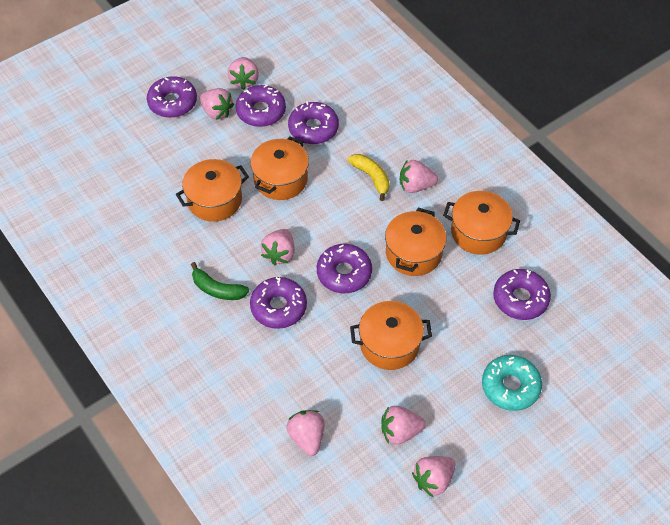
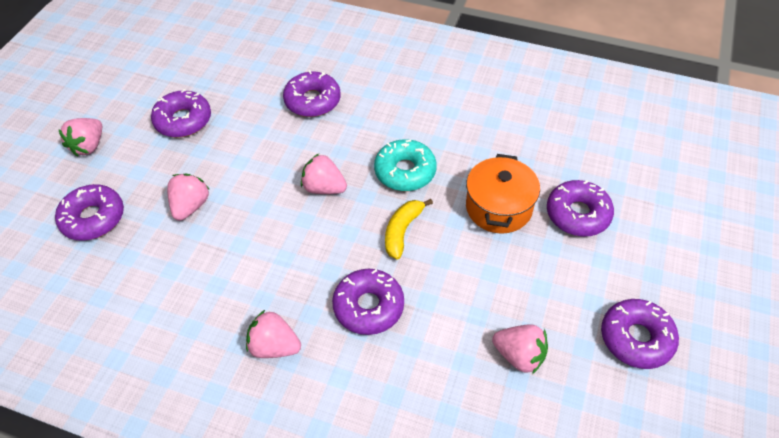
green banana: 1 -> 0
orange pot: 5 -> 1
pink strawberry: 7 -> 5

